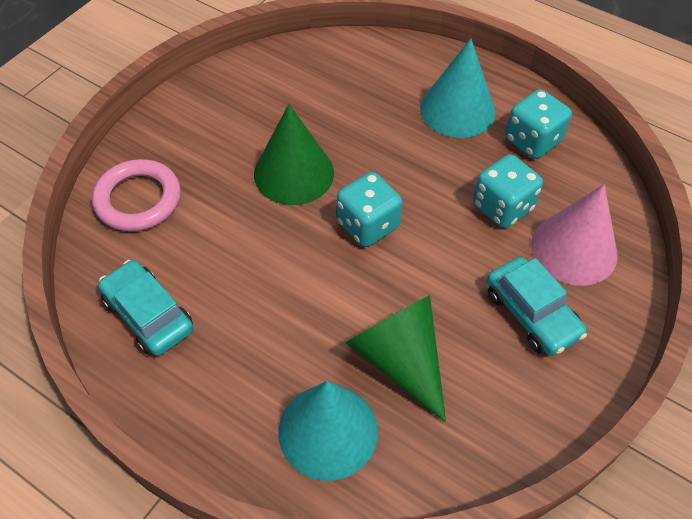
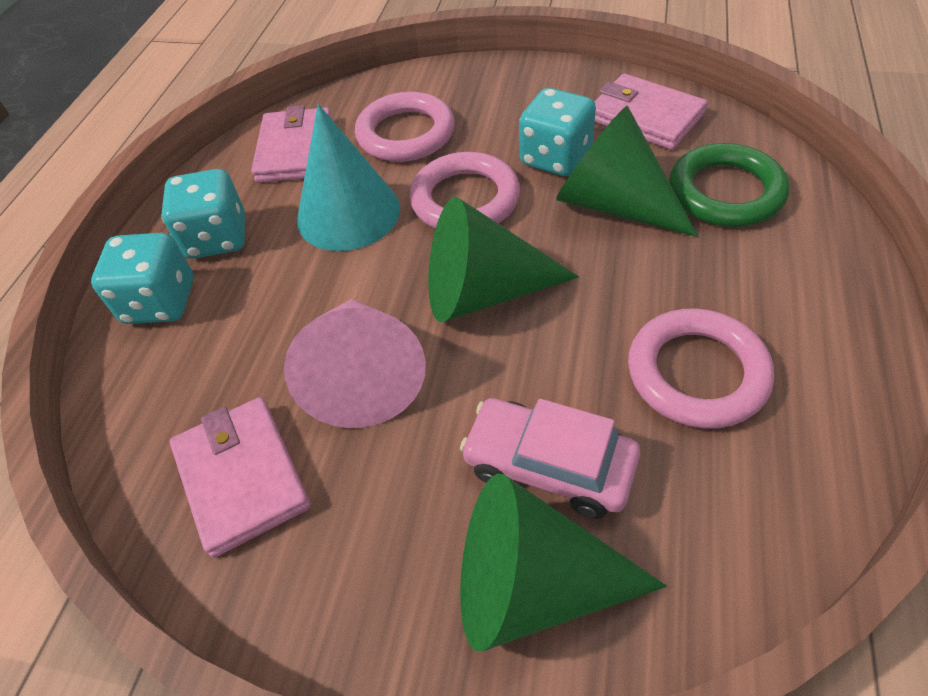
green cone: 2 -> 3
green ring: 0 -> 1
pink car: 0 -> 1
pink ring: 1 -> 3
pink wallet: 0 -> 3
turquoise car: 2 -> 0
turquoise cone: 2 -> 1

